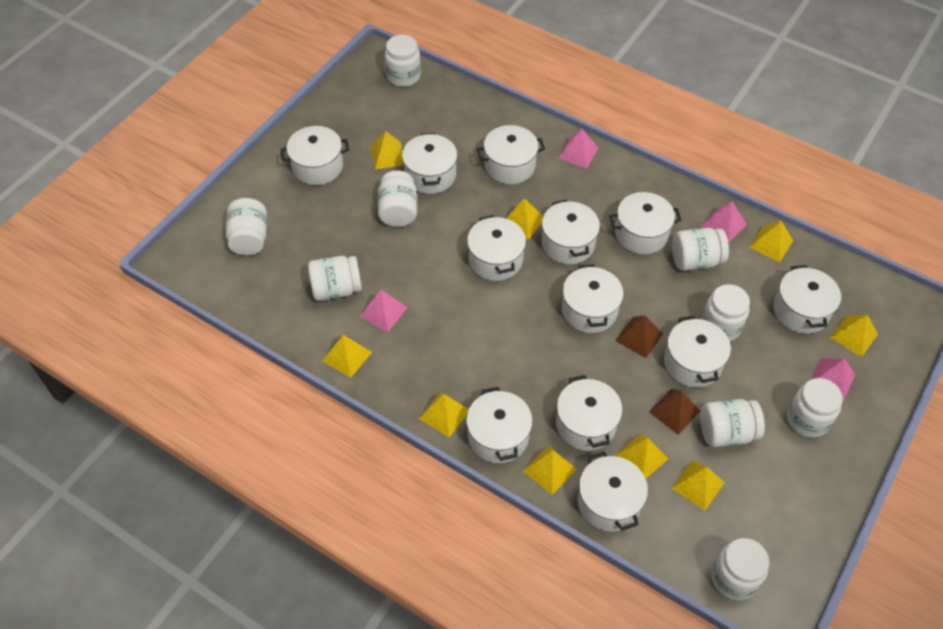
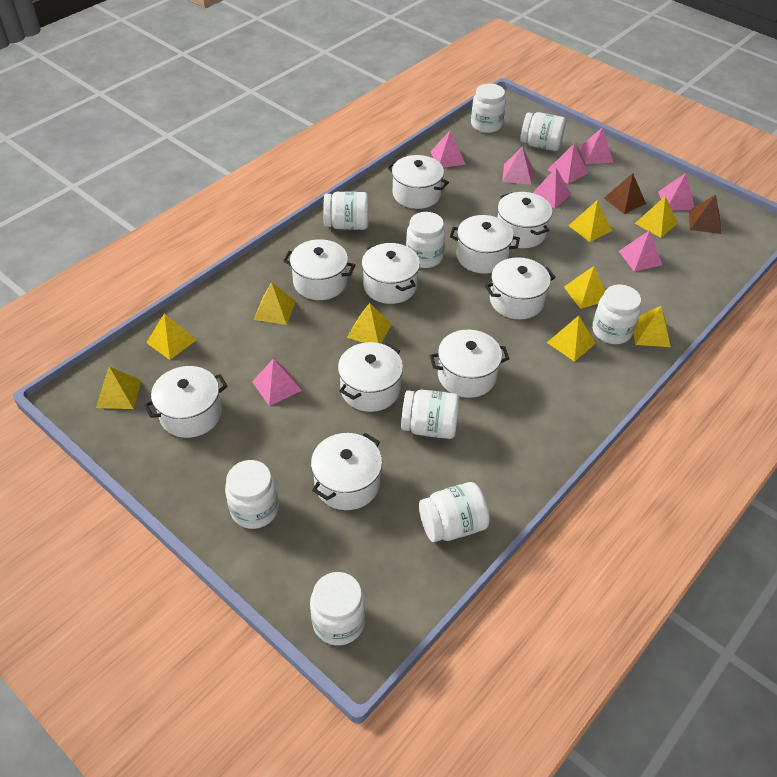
pink pyramid: 4 -> 8
white pot: 12 -> 10

